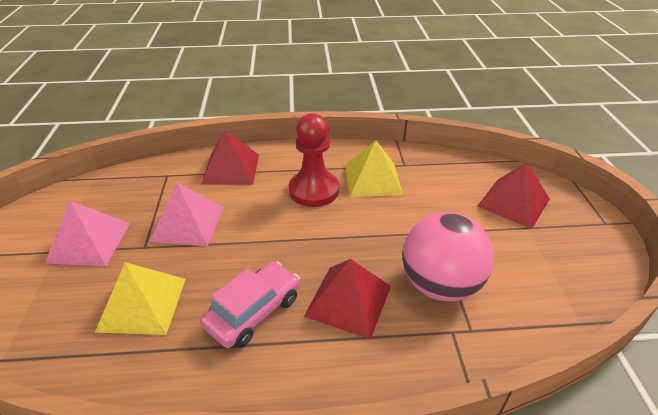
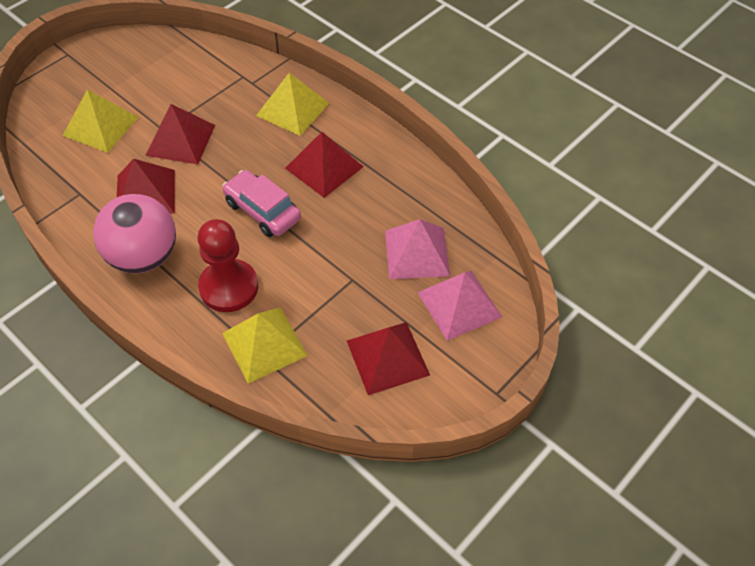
red pyramid: 3 -> 4
yellow pyramid: 2 -> 3

